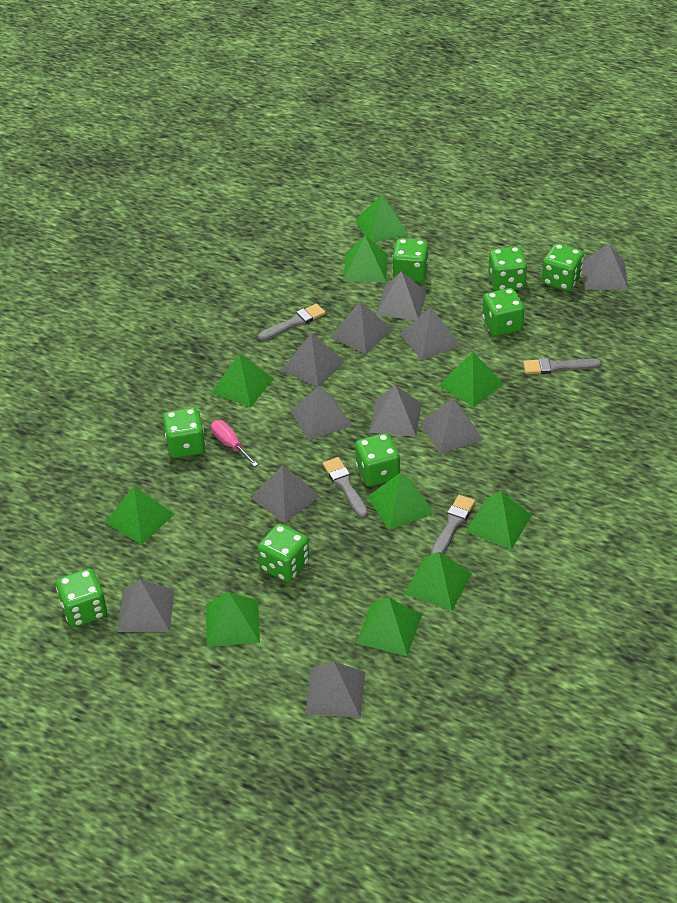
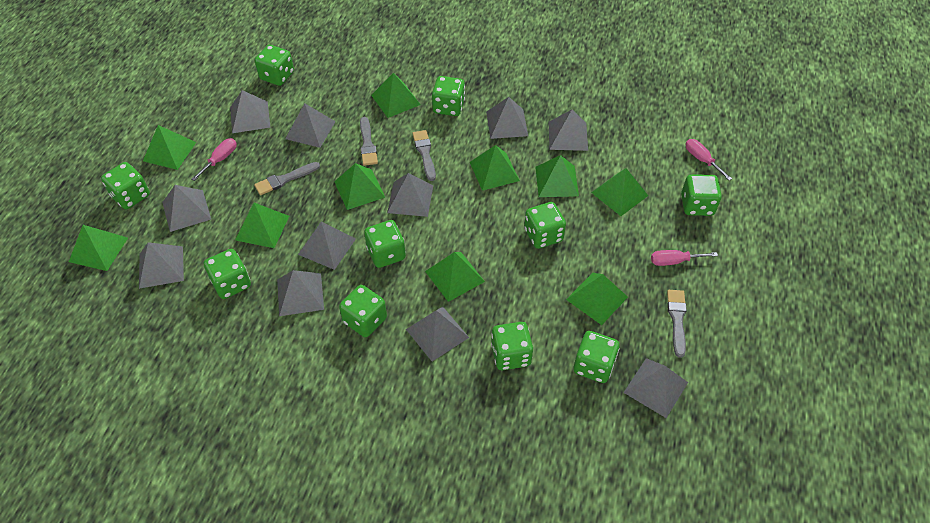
green dice: 8 -> 10
pink screwdriver: 1 -> 3

